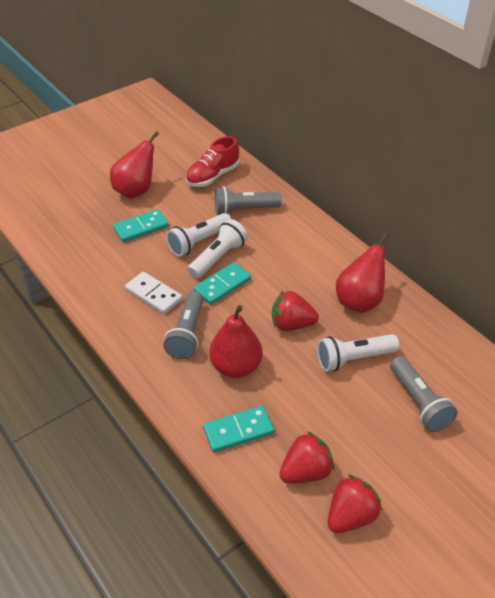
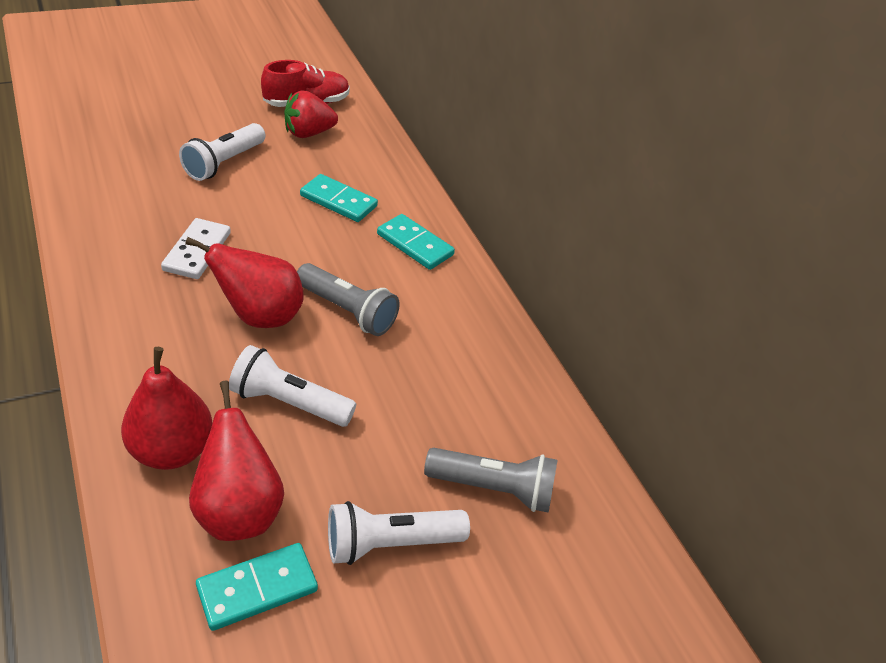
grey flashlight: 3 -> 2
red strawberry: 3 -> 1

